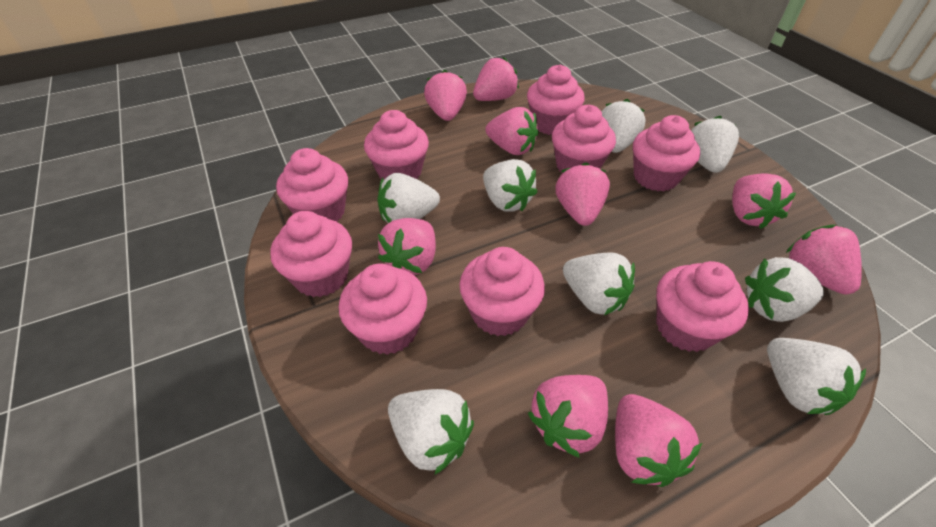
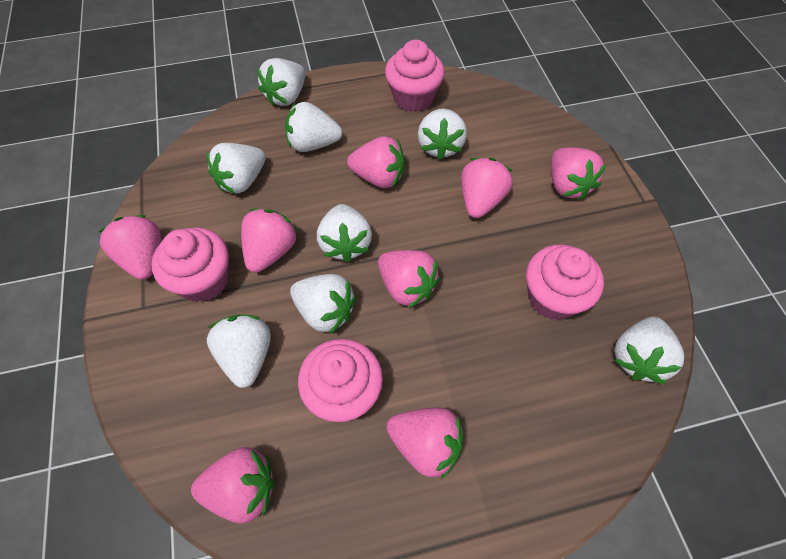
pink cupcake: 9 -> 4
pink strawberry: 9 -> 8

